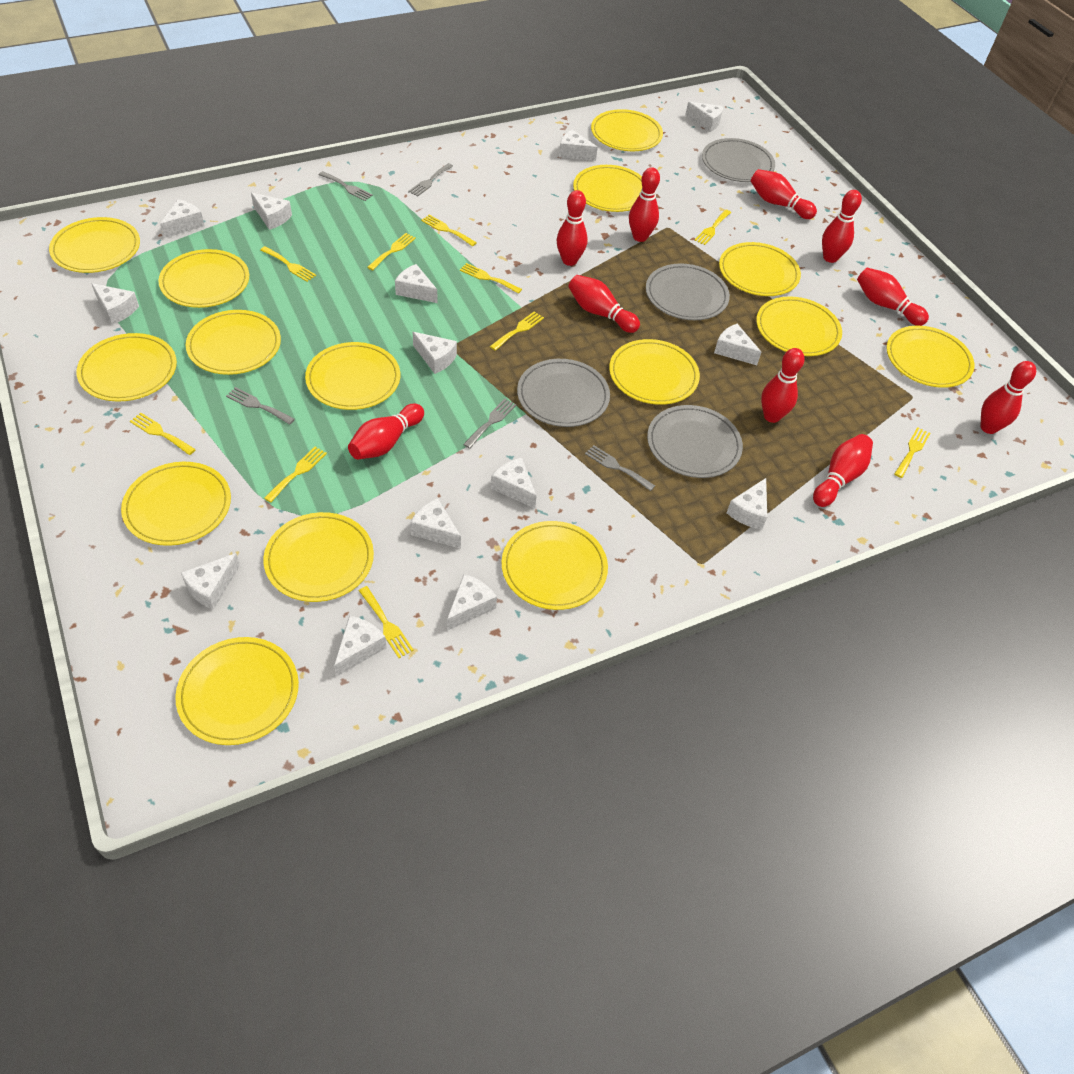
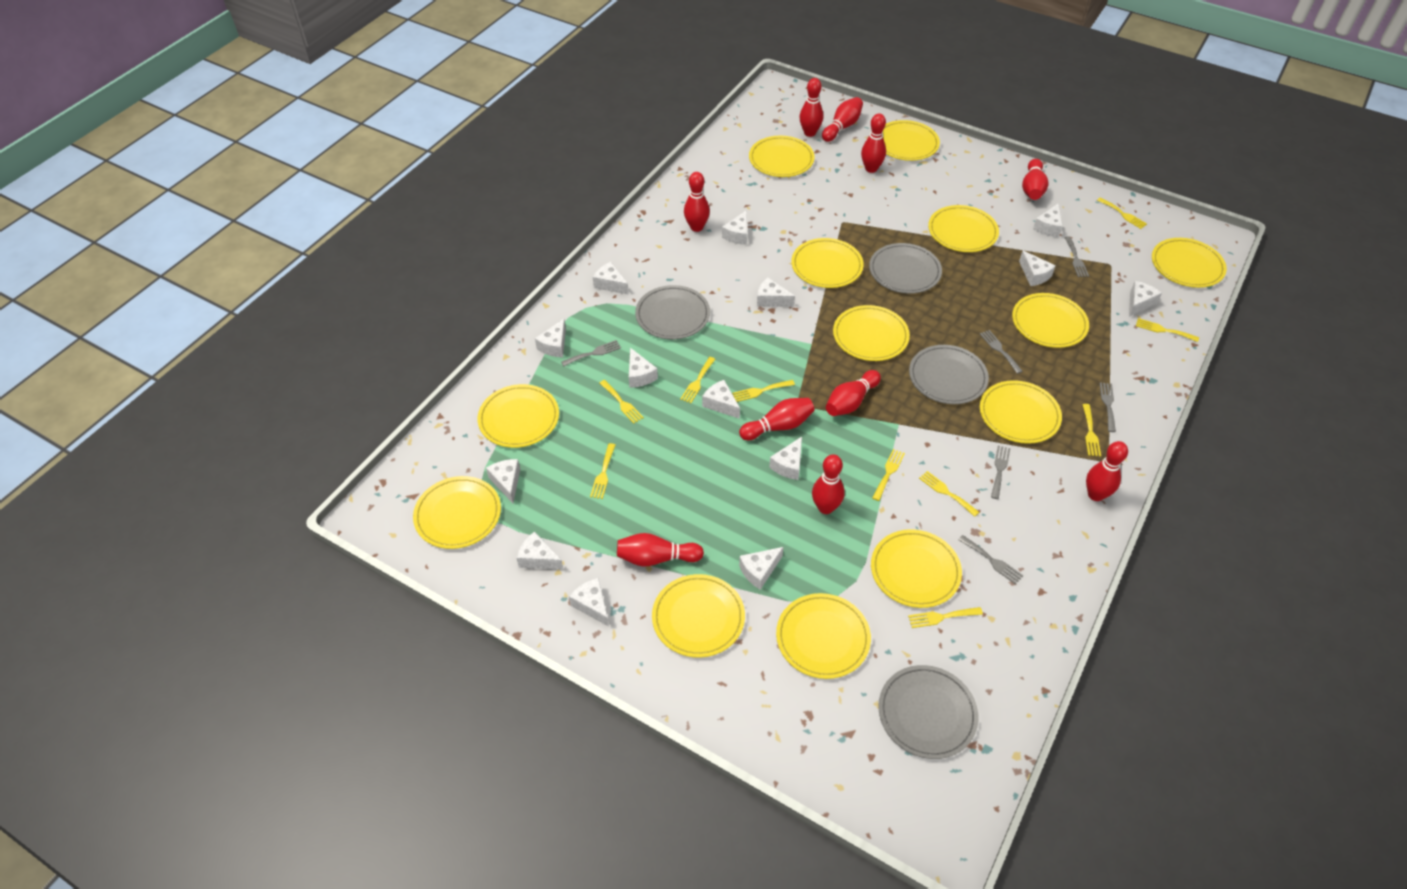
grey fork: 5 -> 6
yellow plate: 15 -> 13

